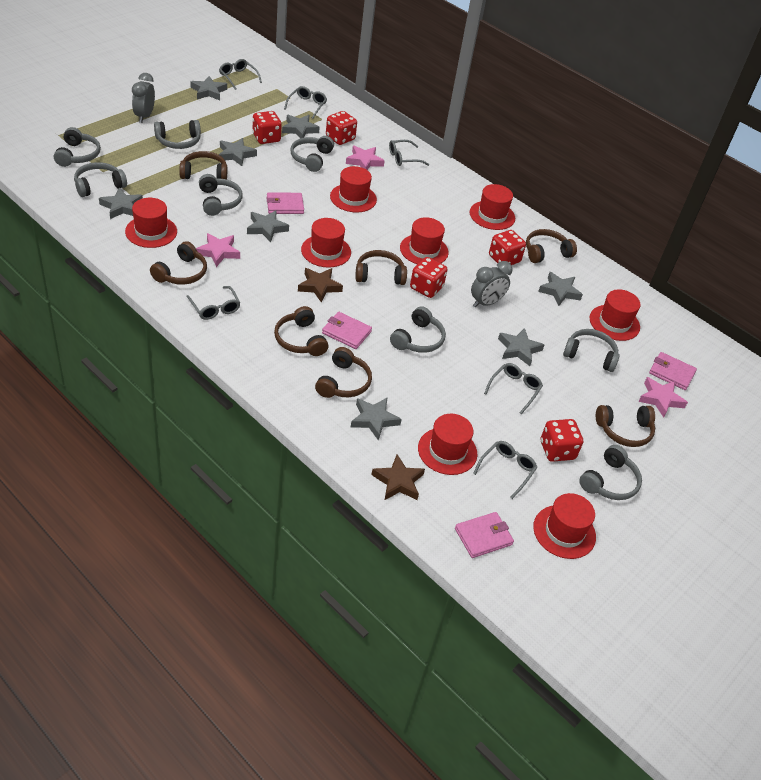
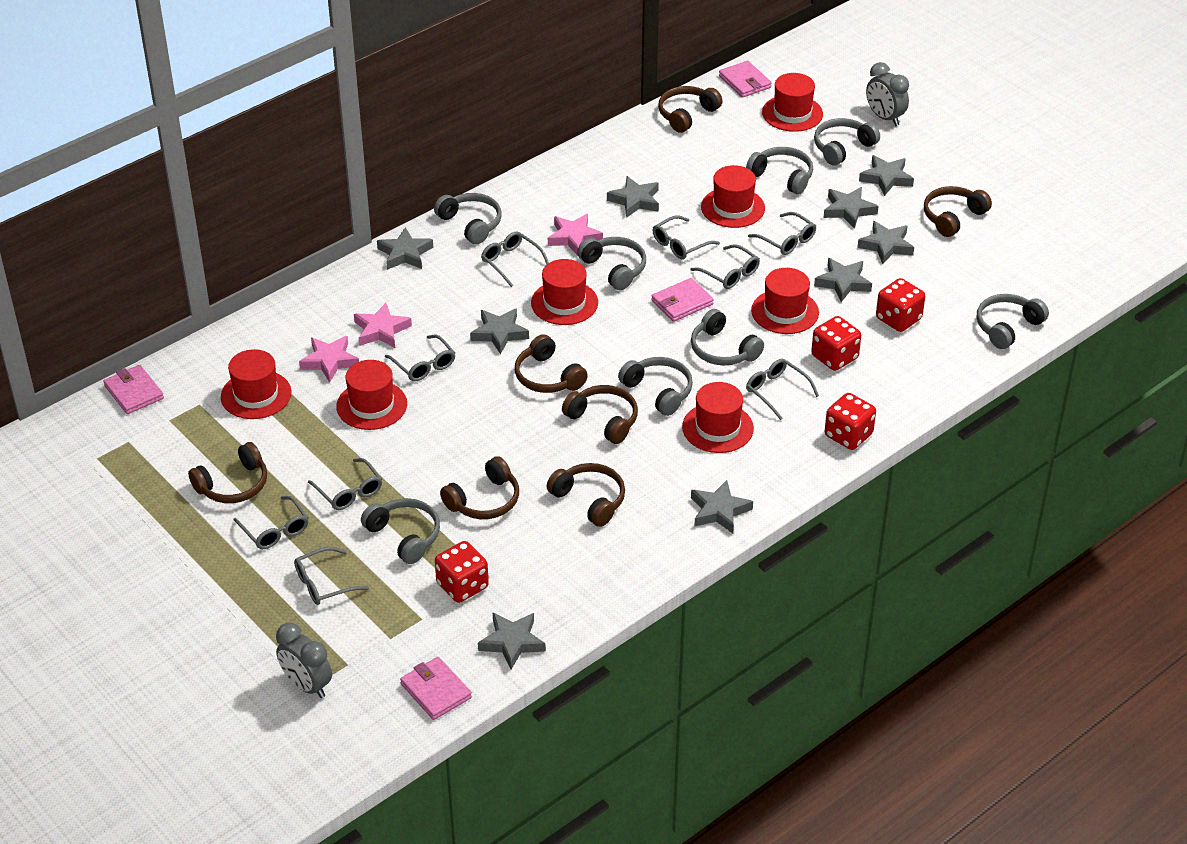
brown star: 2 -> 0
grey glasses: 6 -> 9
grey star: 8 -> 9
red dice: 5 -> 4
red hat: 8 -> 7

